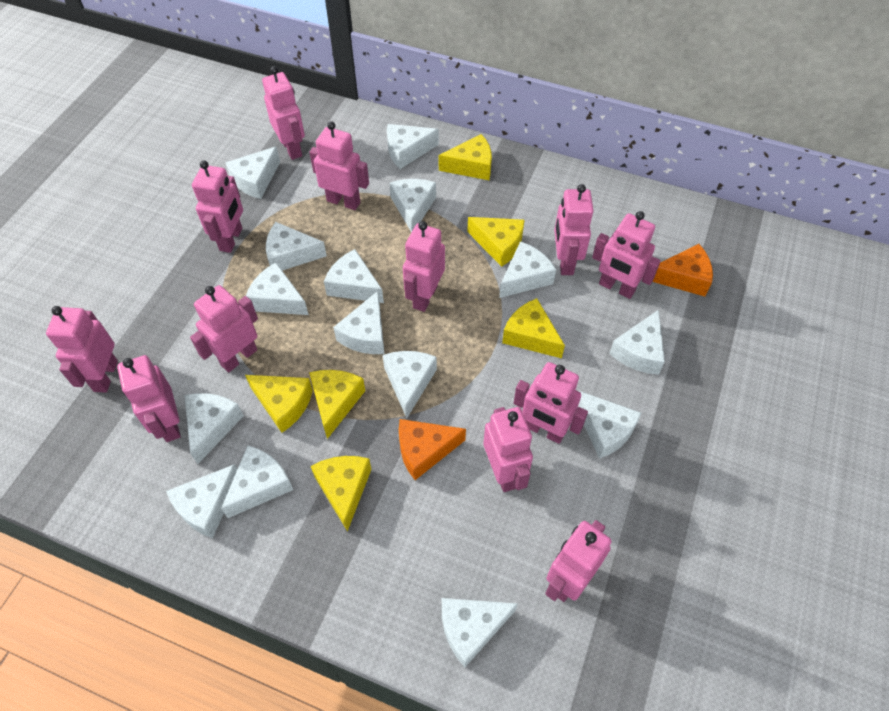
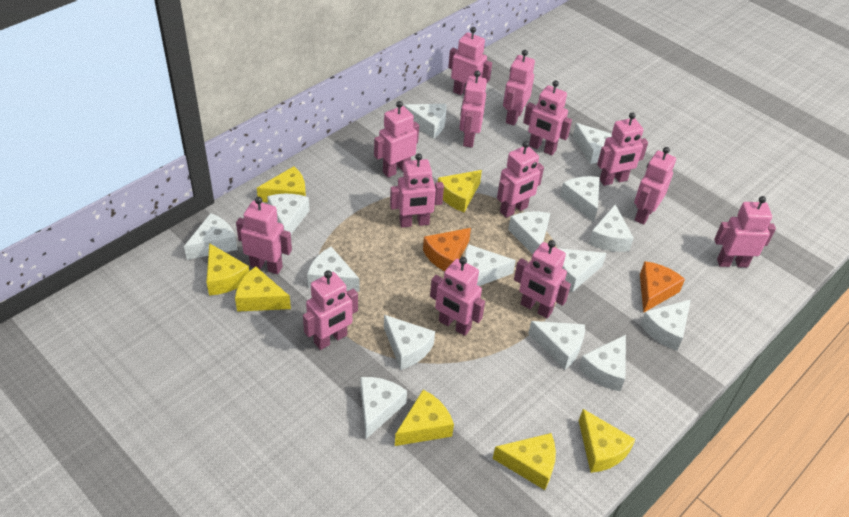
pink robot: 12 -> 14
yellow cheese: 6 -> 7

